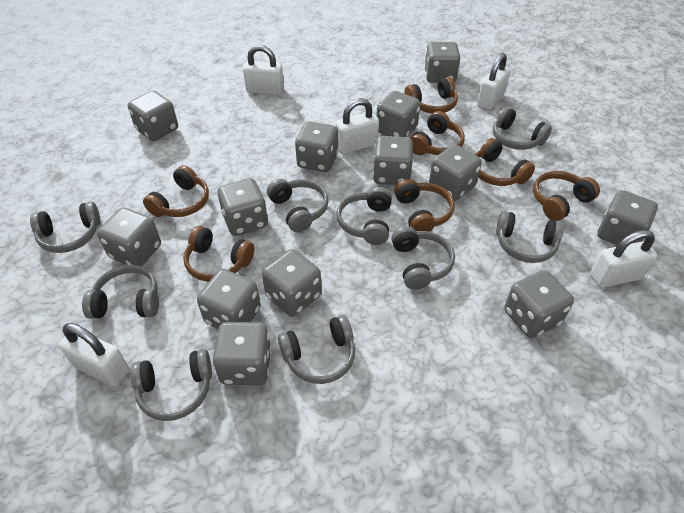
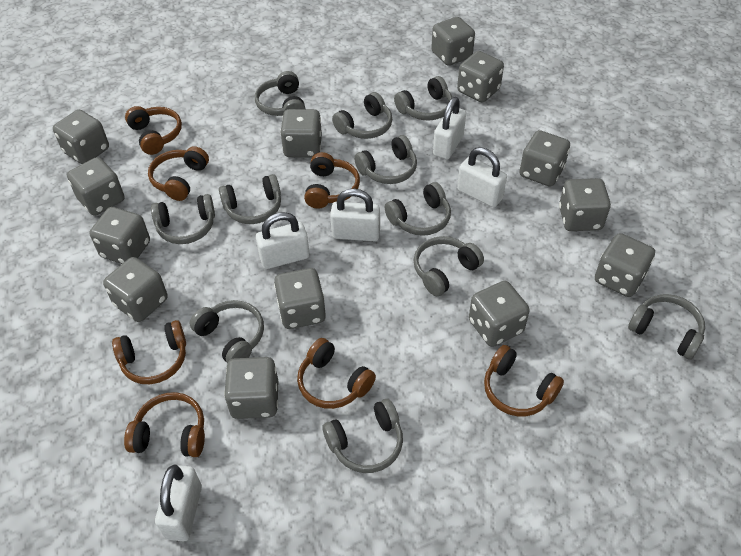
grey headphones: 9 -> 11

